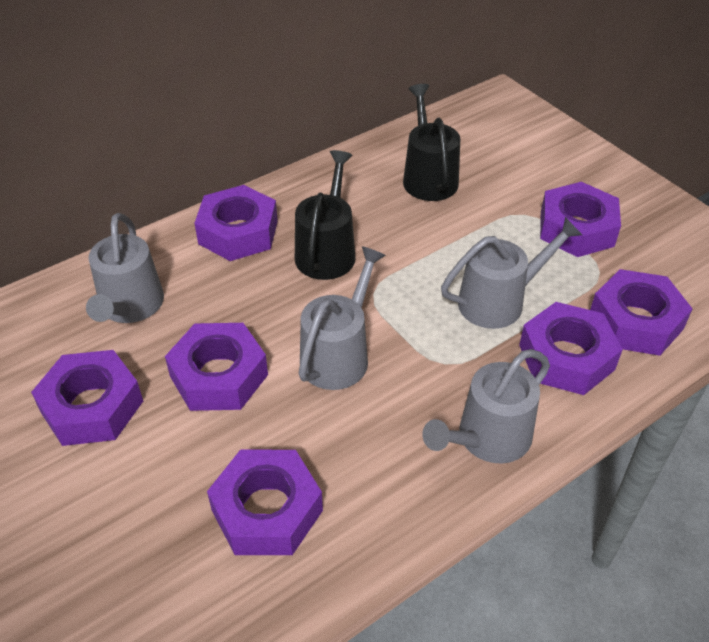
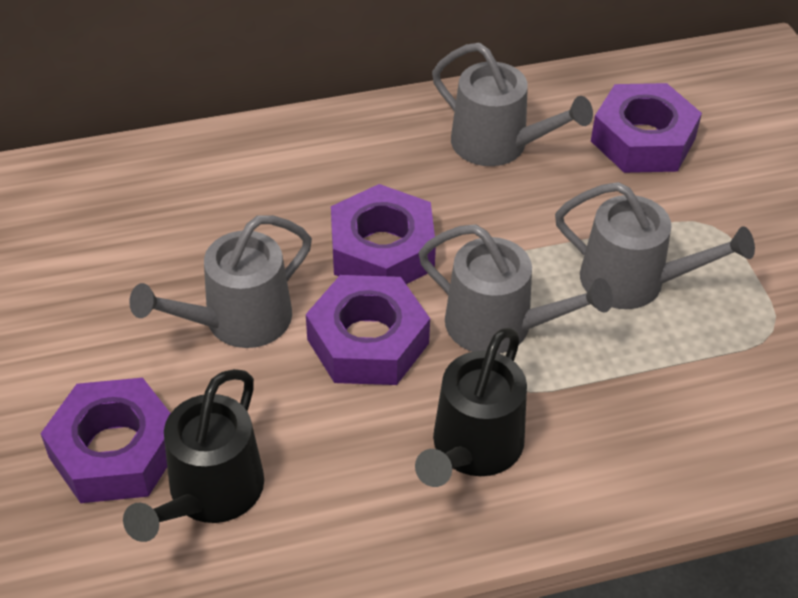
purple nut: 7 -> 4

